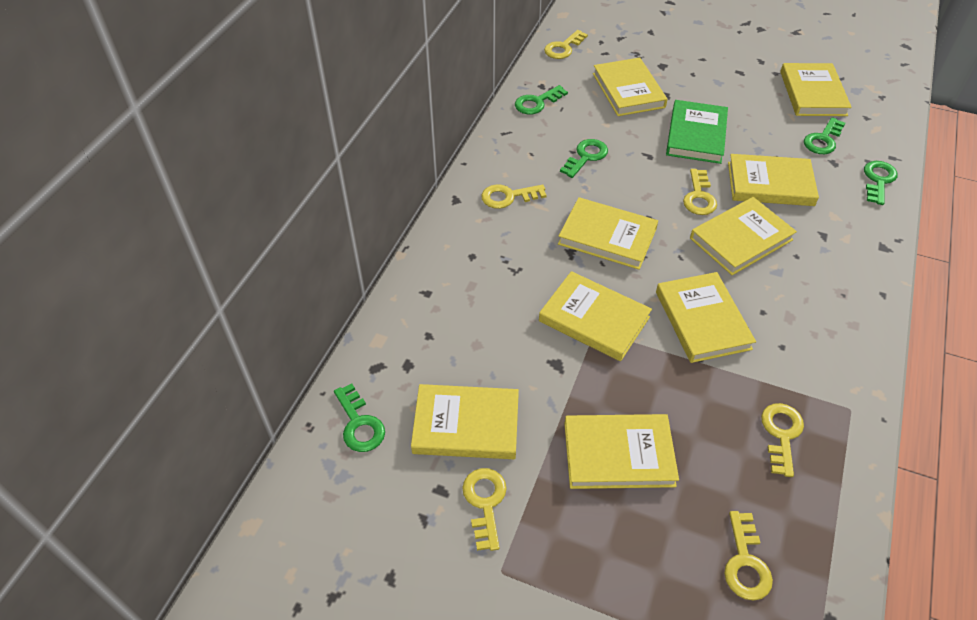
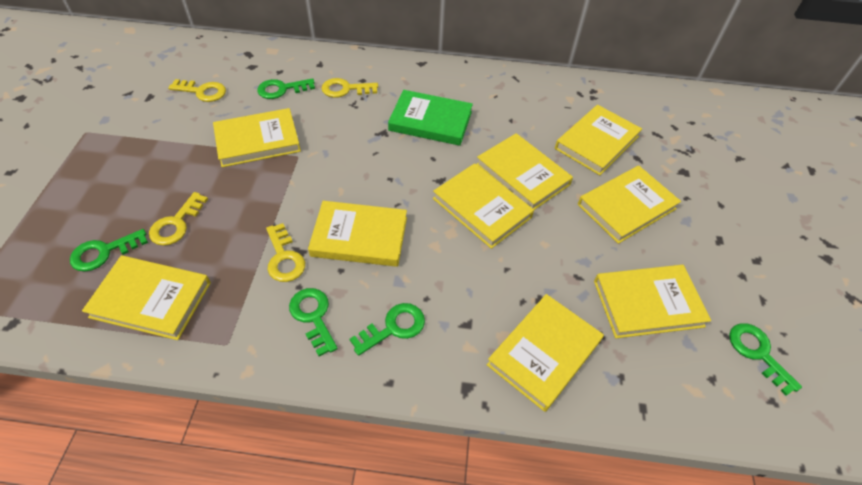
yellow key: 6 -> 4

